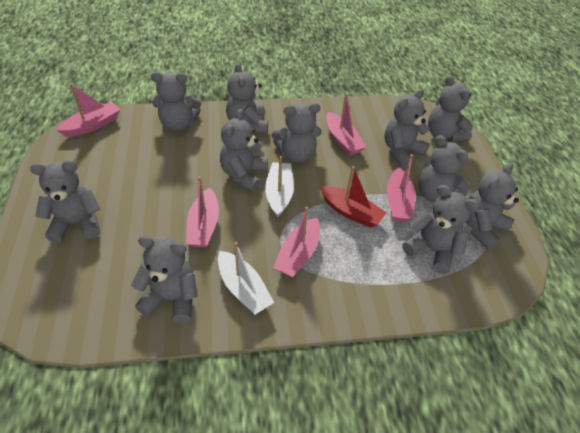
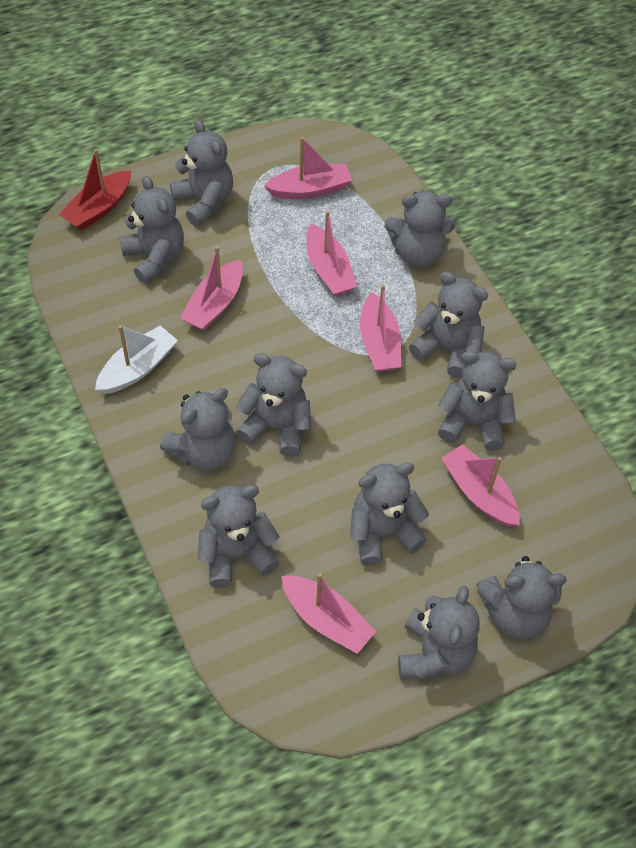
pink boat: 5 -> 6
white boat: 2 -> 1

